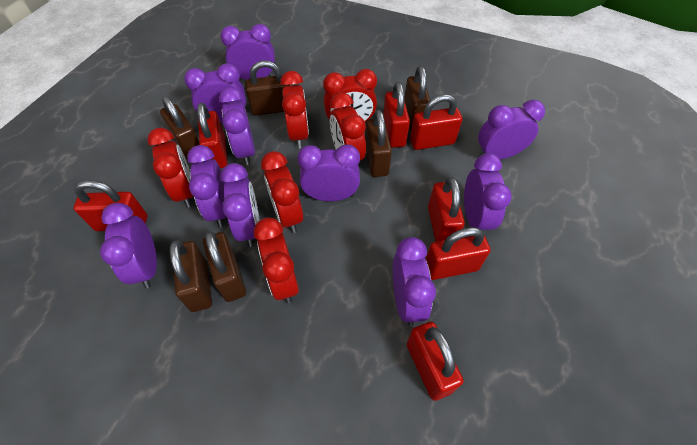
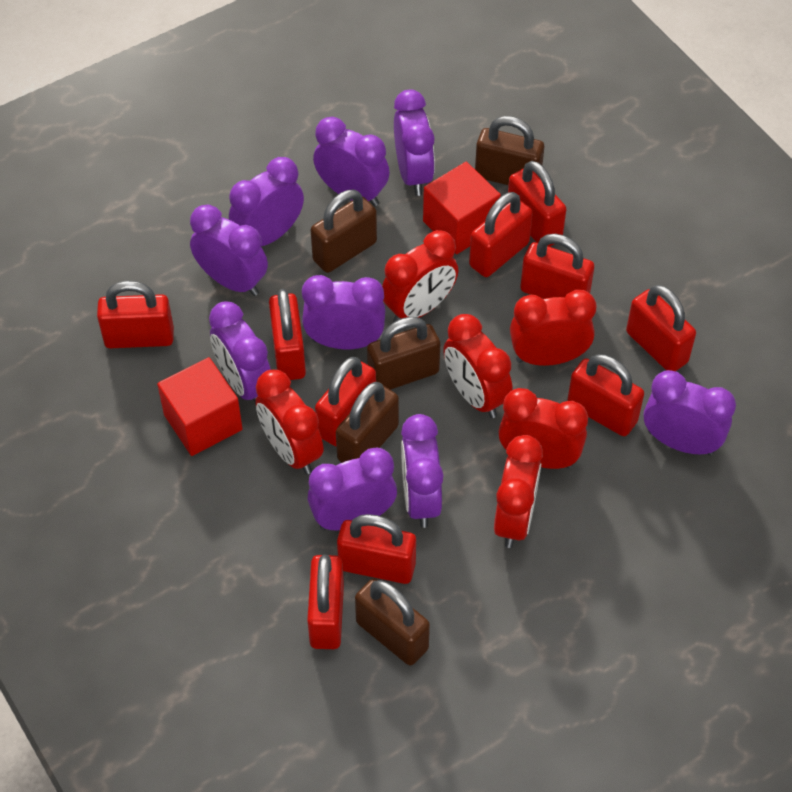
brown padlock: 6 -> 5
purple clock: 10 -> 9
red cube: 0 -> 2
red padlock: 7 -> 10

